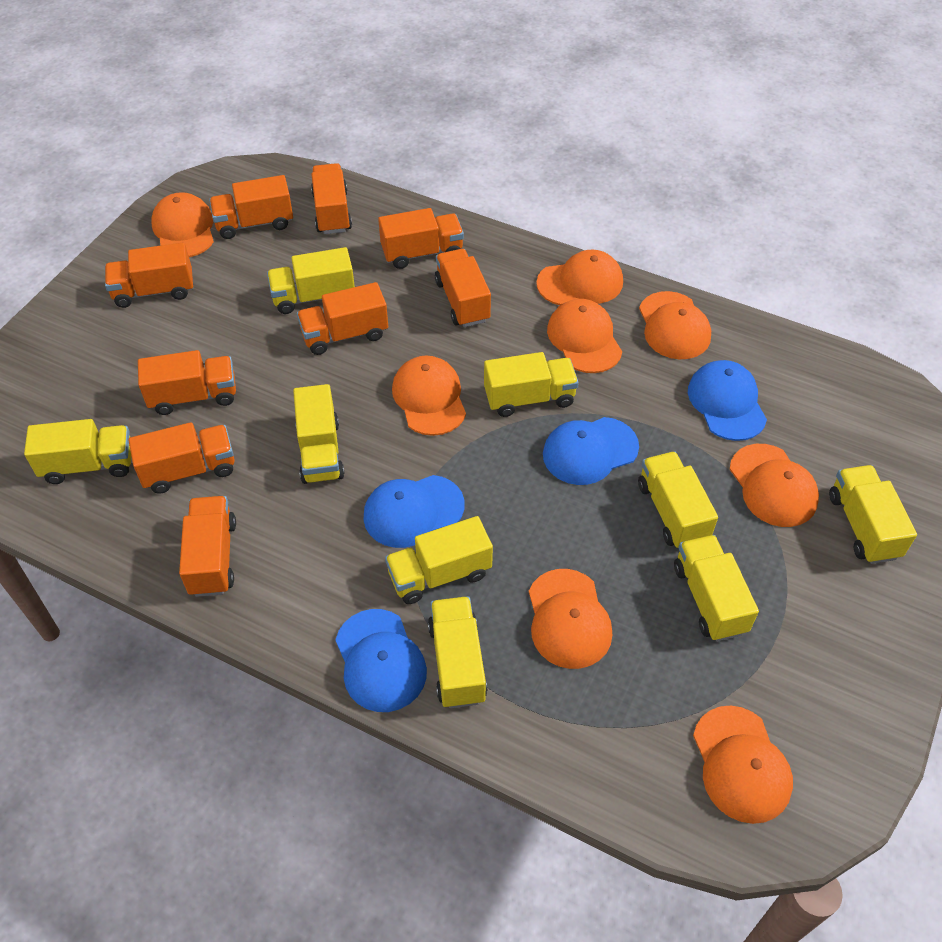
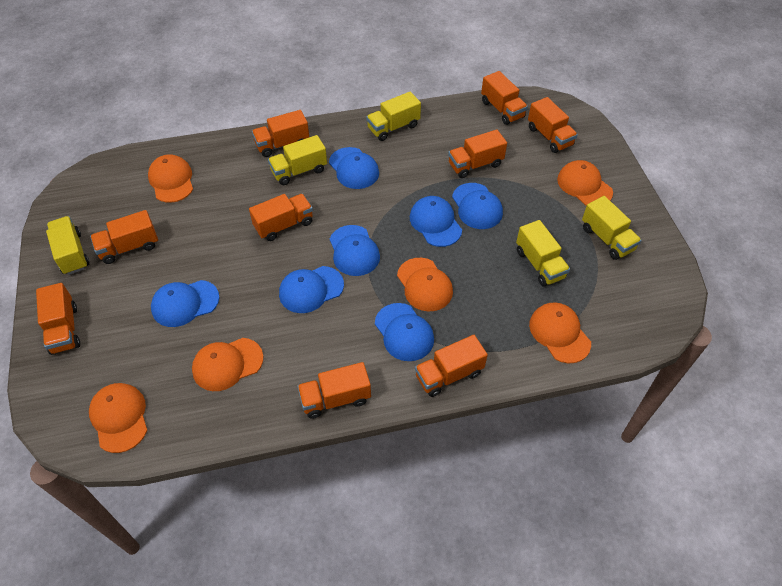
blue cap: 4 -> 7
orange cap: 8 -> 6
yellow truck: 9 -> 5

